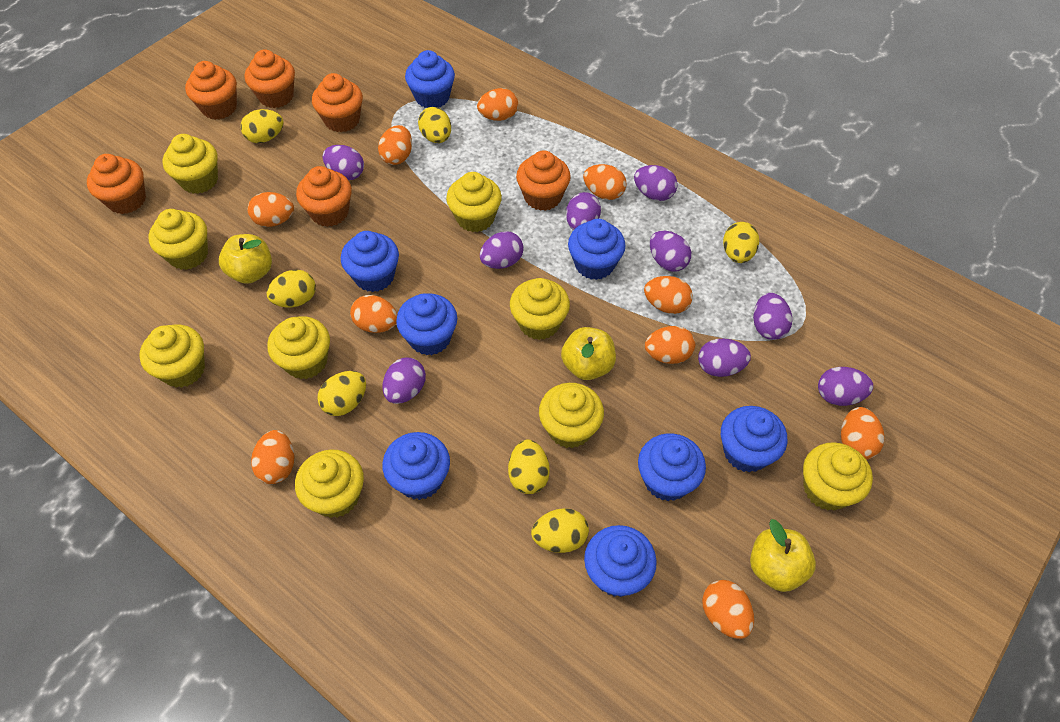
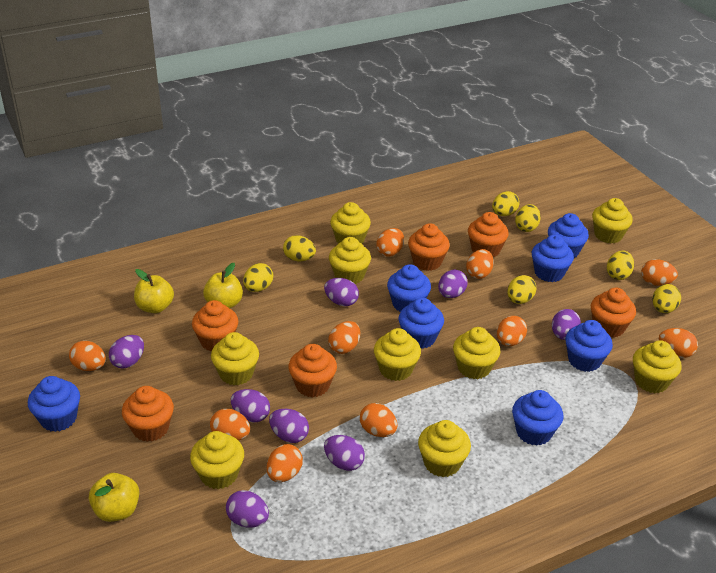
blue cupcake: 8 -> 7
purple egg: 9 -> 8

